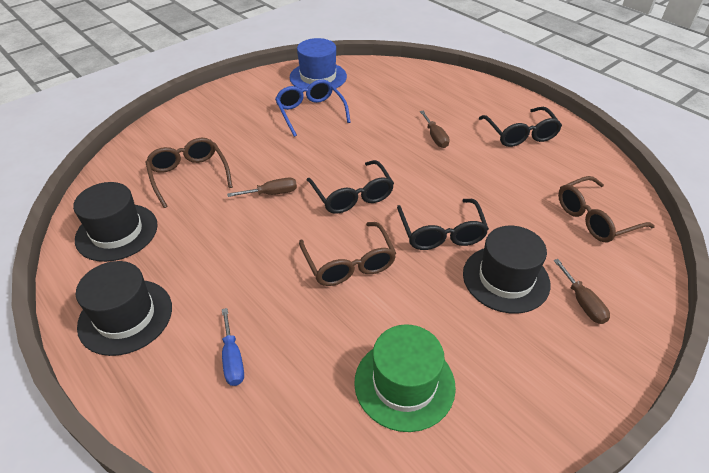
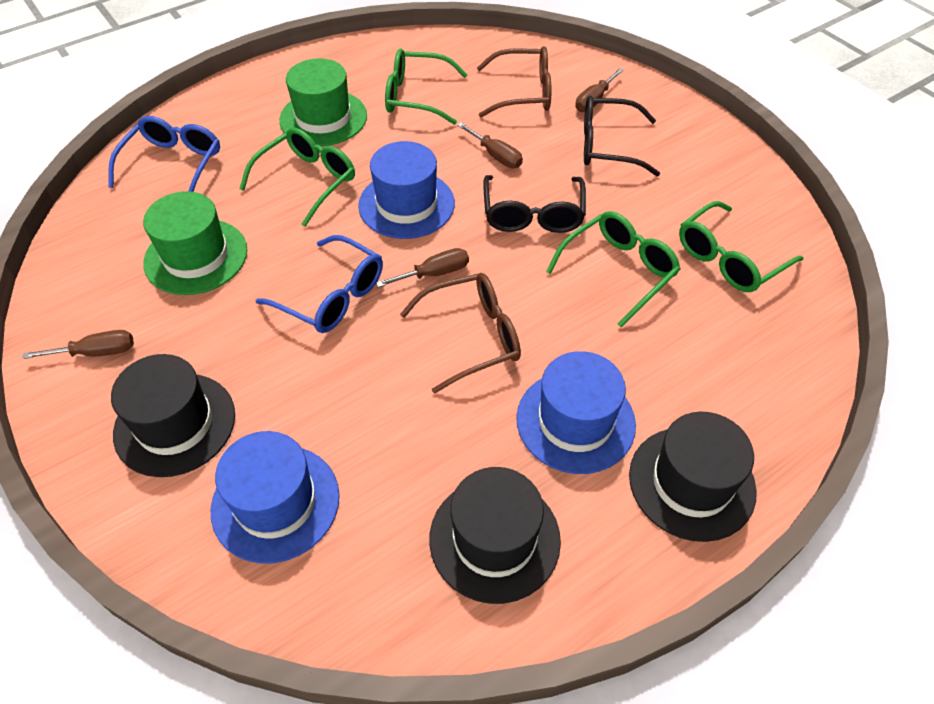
black glasses: 3 -> 2
blue glasses: 1 -> 2
blue hat: 1 -> 3
blue screwdriver: 1 -> 0
brown glasses: 3 -> 2
brown screwdriver: 3 -> 4
green glasses: 0 -> 4
green hat: 1 -> 2

